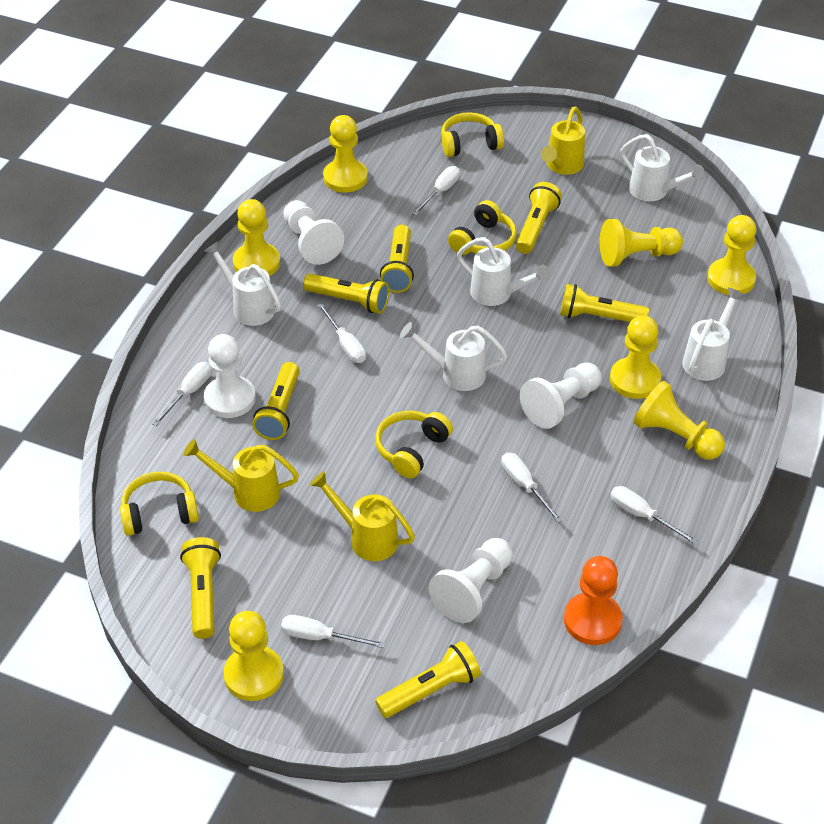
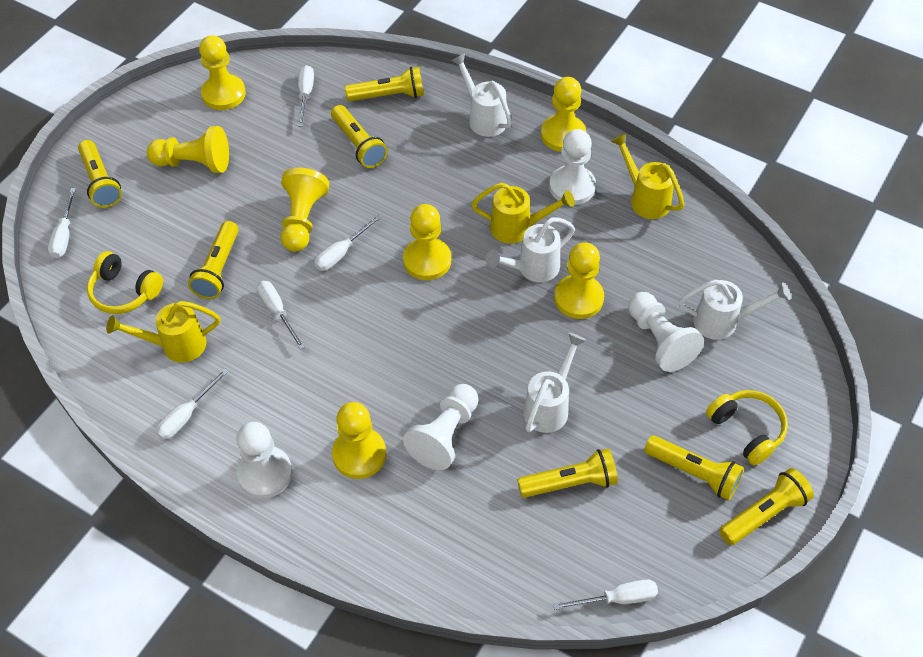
orange pawn: 1 -> 0
white watering can: 5 -> 4
yellow headphones: 4 -> 2

